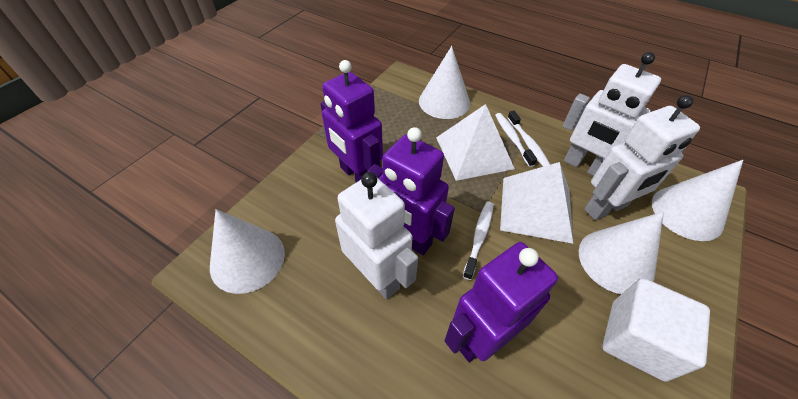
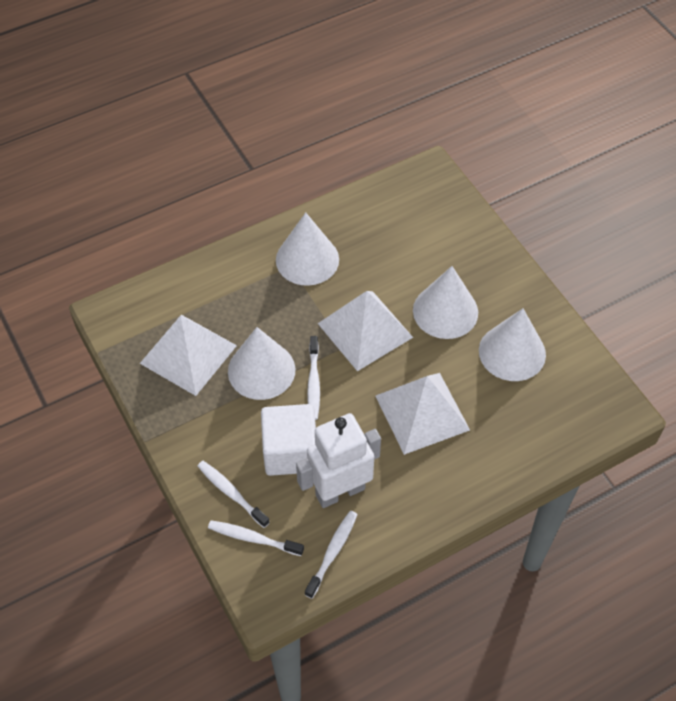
purple robot: 3 -> 0
white pyramid: 2 -> 3
white robot: 3 -> 1
white toothbrush: 3 -> 4

